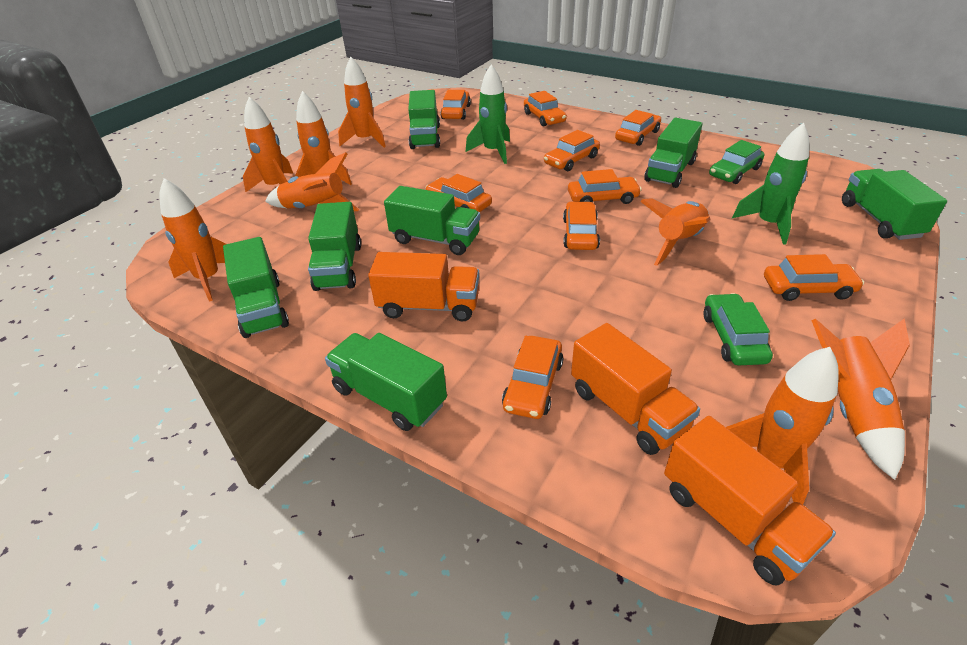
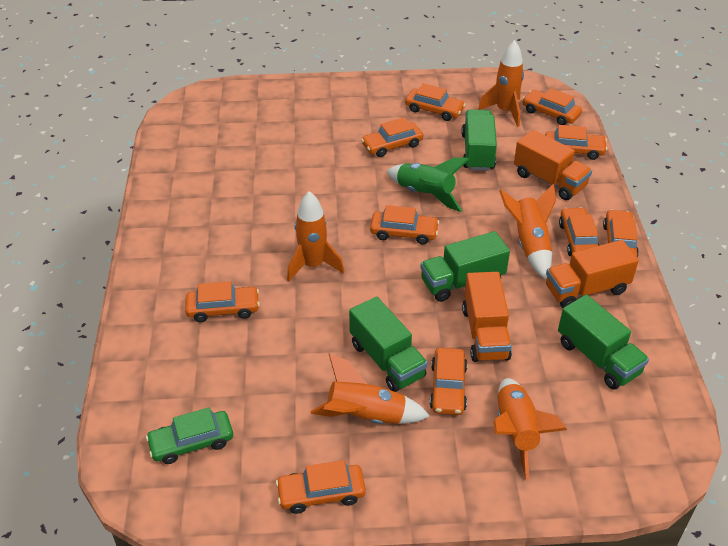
green car: 2 -> 1
green rocket: 2 -> 1
green truck: 7 -> 4
orange car: 9 -> 10
orange rocket: 8 -> 5

